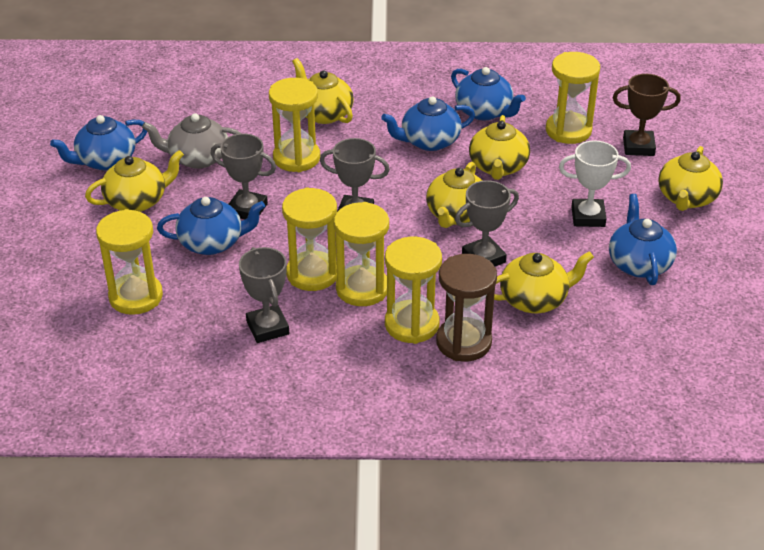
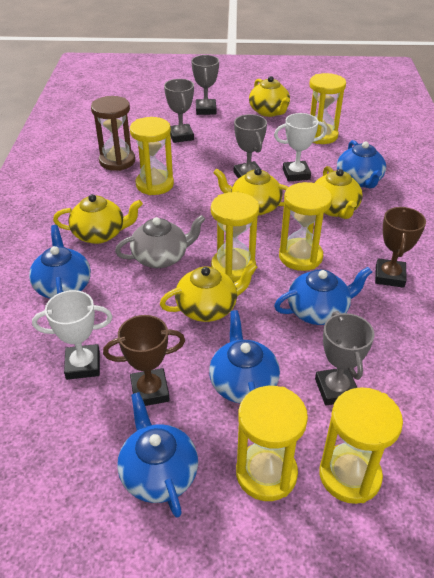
brown trophy: 1 -> 2
white trophy: 1 -> 2
yellow teapot: 6 -> 5

